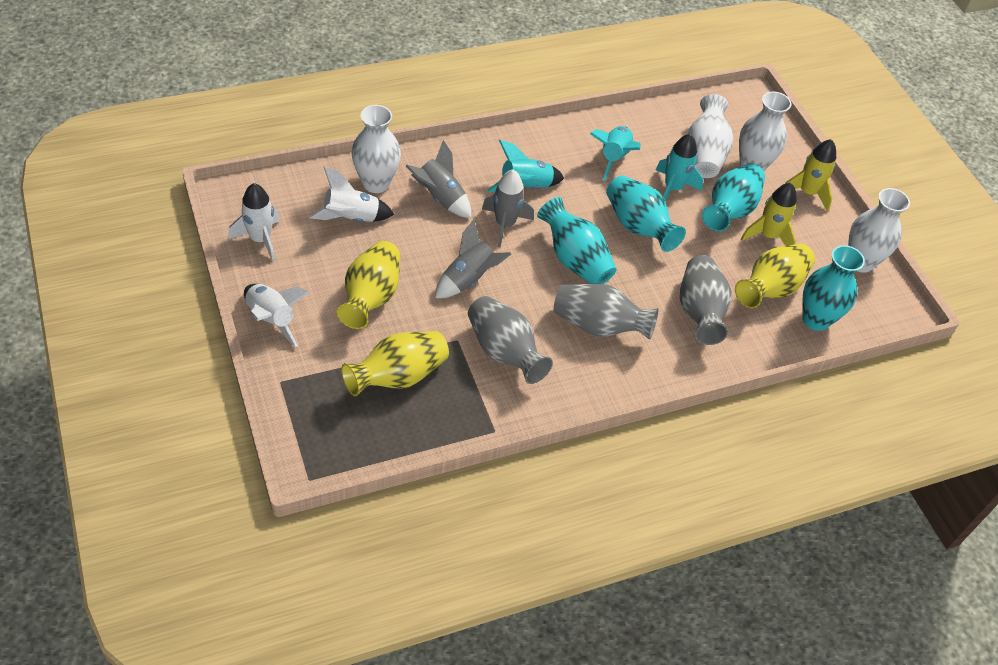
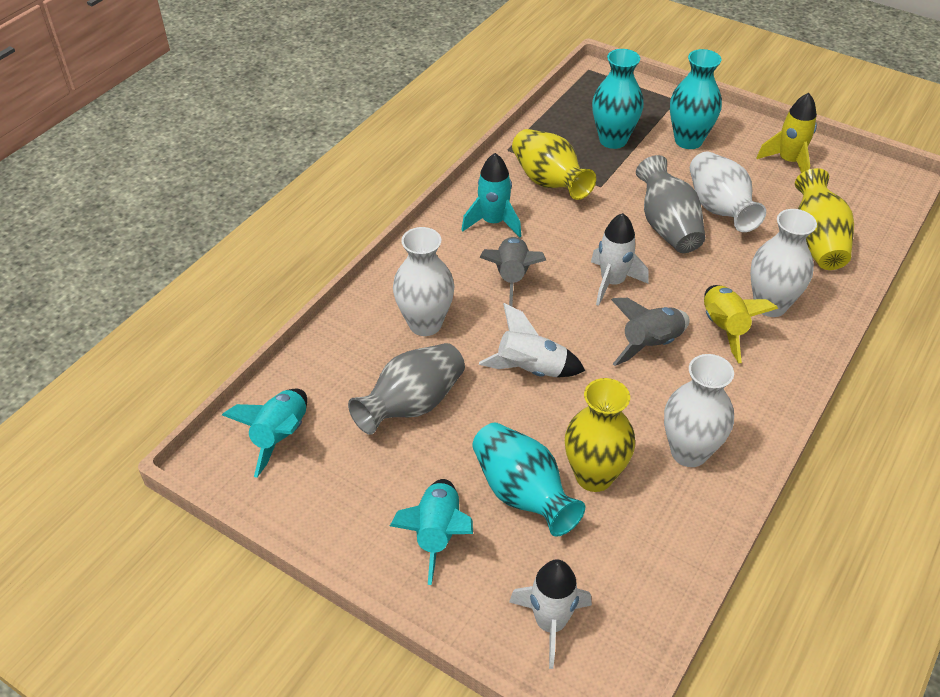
grey rocket: 3 -> 2
grey vase: 3 -> 2
turquoise vase: 4 -> 3

